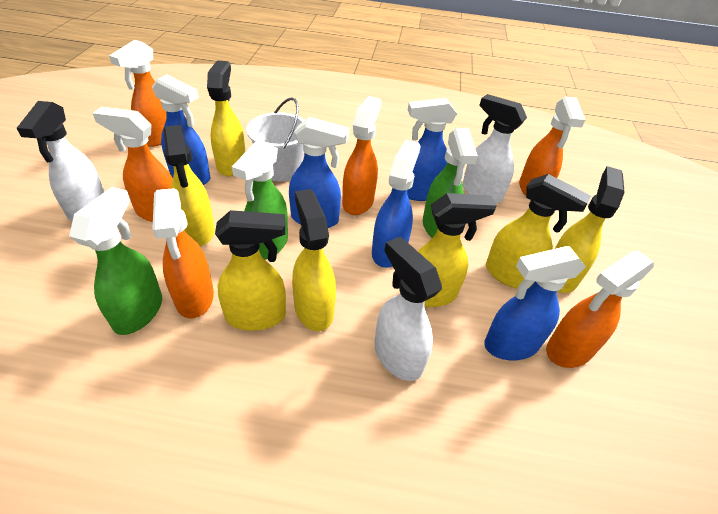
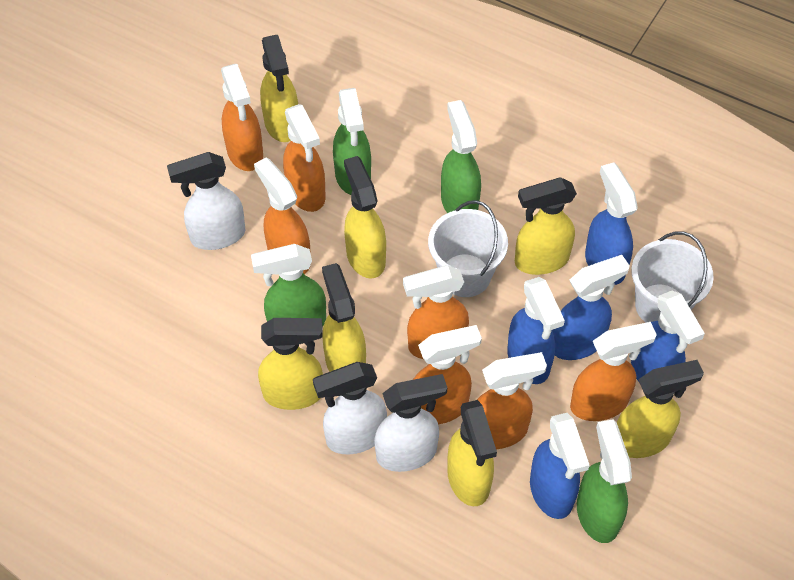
green spray bottle: 3 -> 4
orange spray bottle: 6 -> 7
white bucket: 1 -> 2

